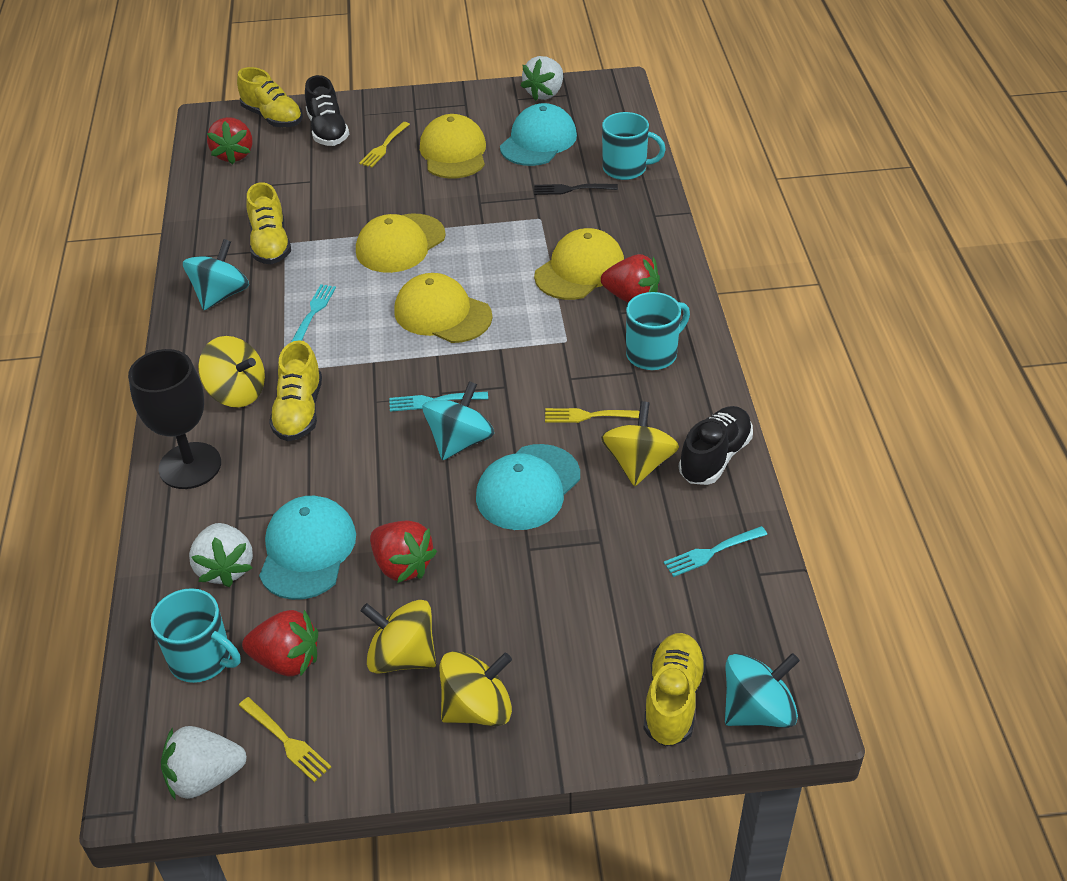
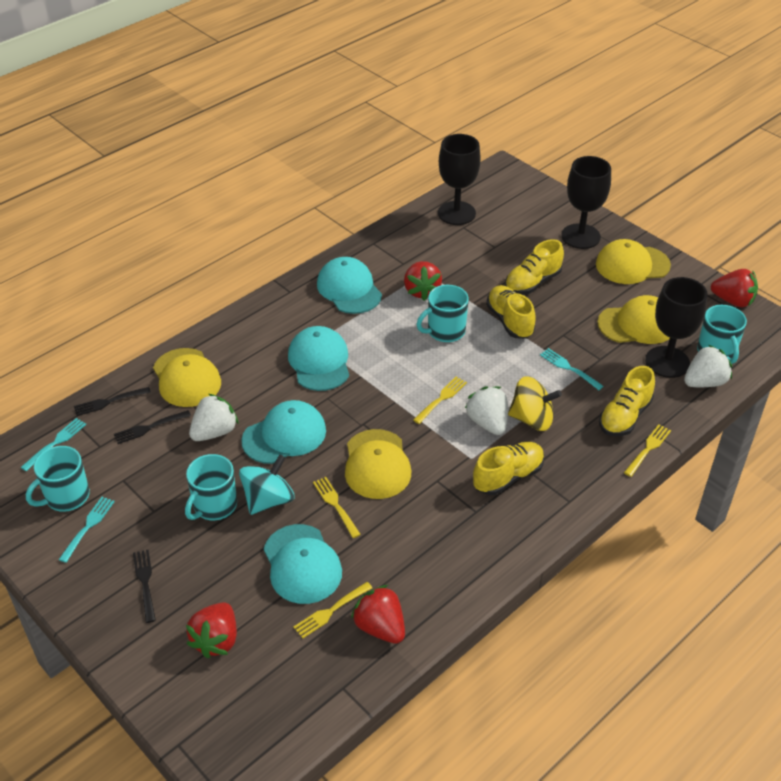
black fork: 1 -> 3
black goblet: 1 -> 3
black shoe: 2 -> 0
turquoise cap: 3 -> 4
turquoise mug: 3 -> 4
turquoise spinning top: 3 -> 1
yellow fork: 3 -> 4
yellow spinning top: 4 -> 1

